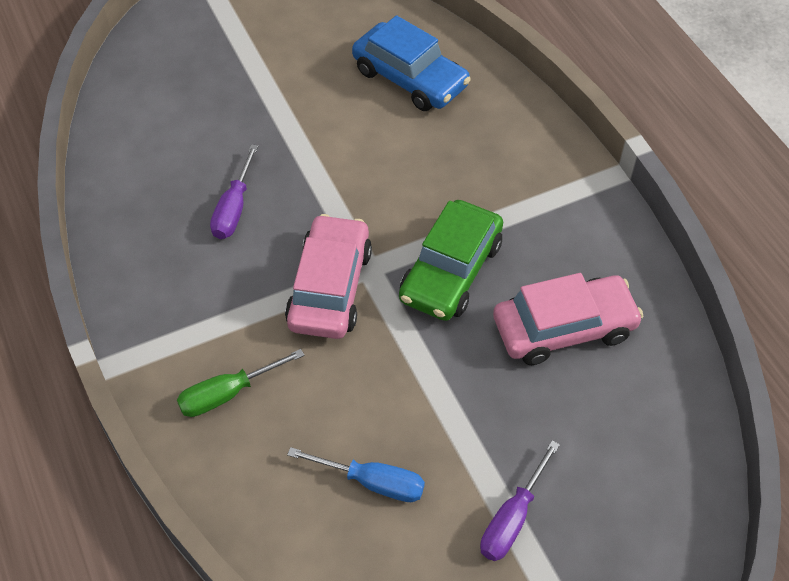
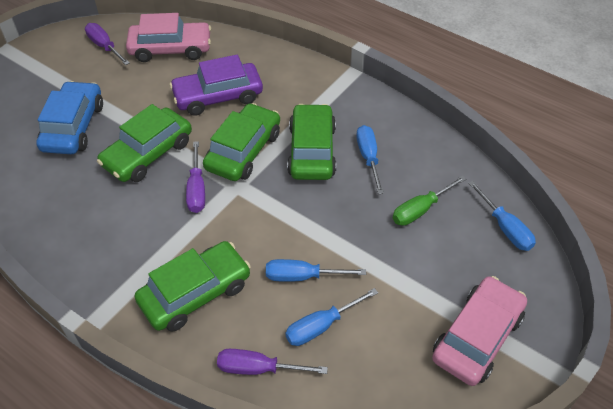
blue screwdriver: 1 -> 4
green car: 1 -> 4
purple car: 0 -> 1
purple screwdriver: 2 -> 3

